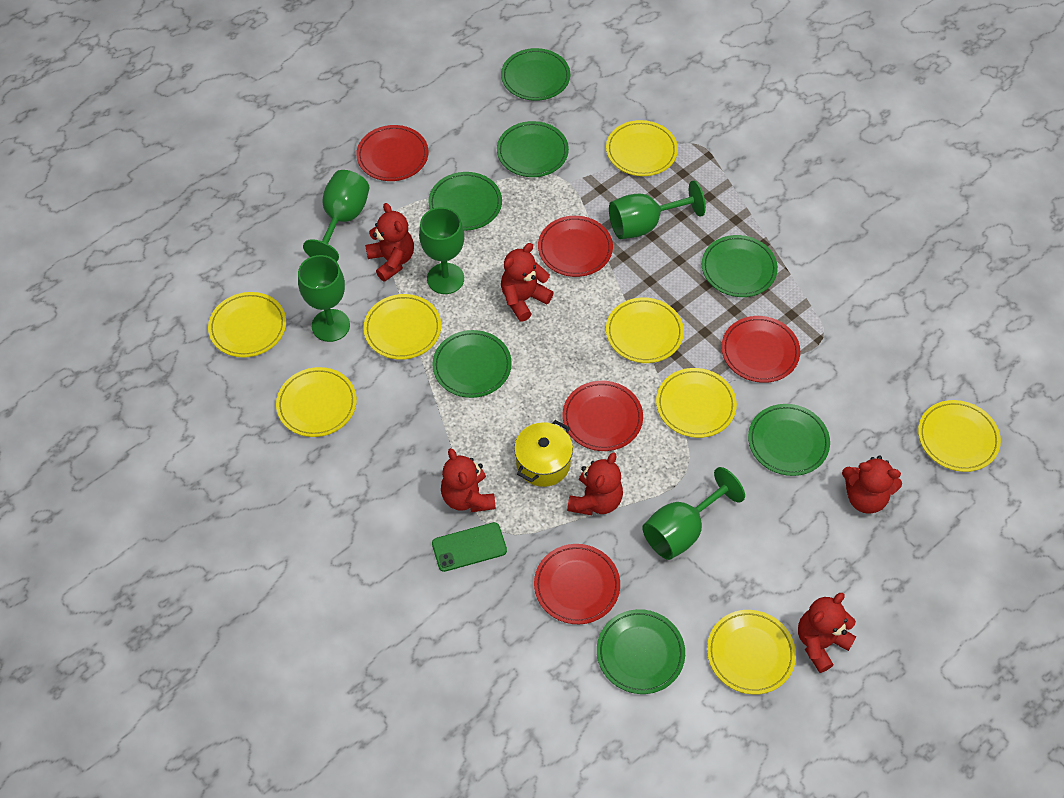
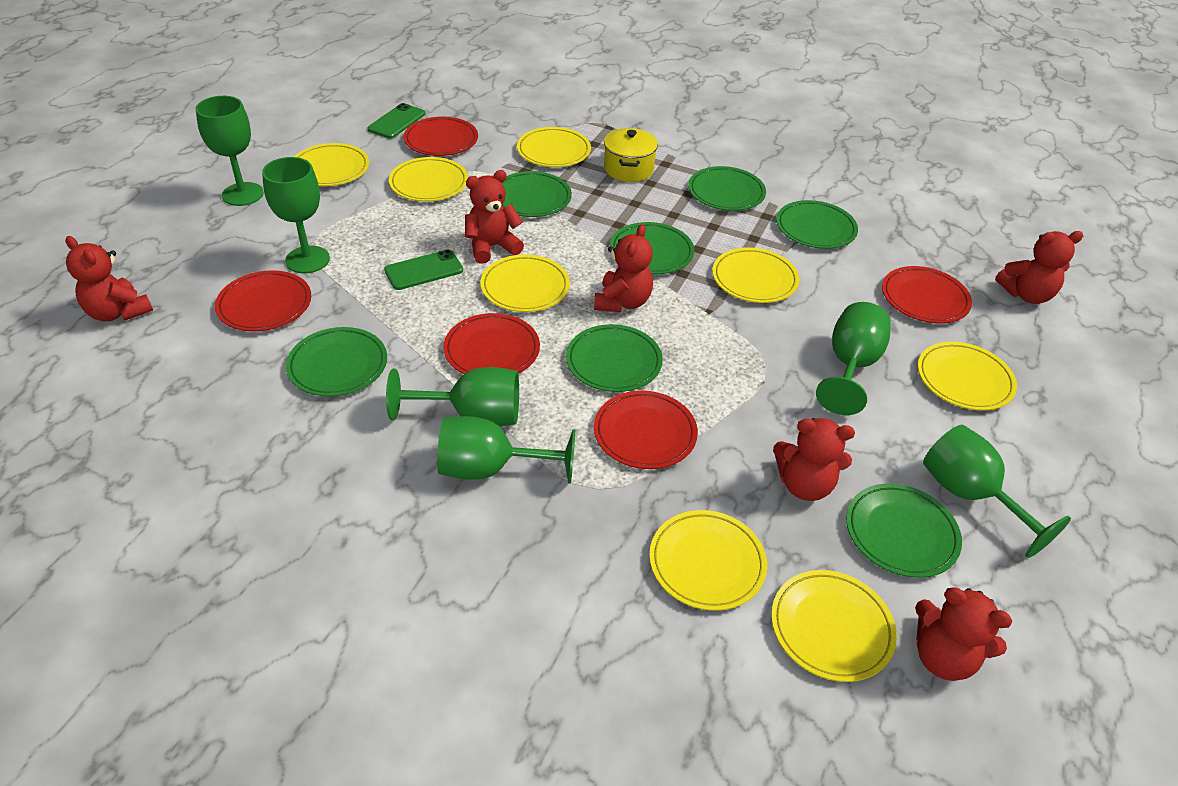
green goblet: 5 -> 6
green phone: 1 -> 2

